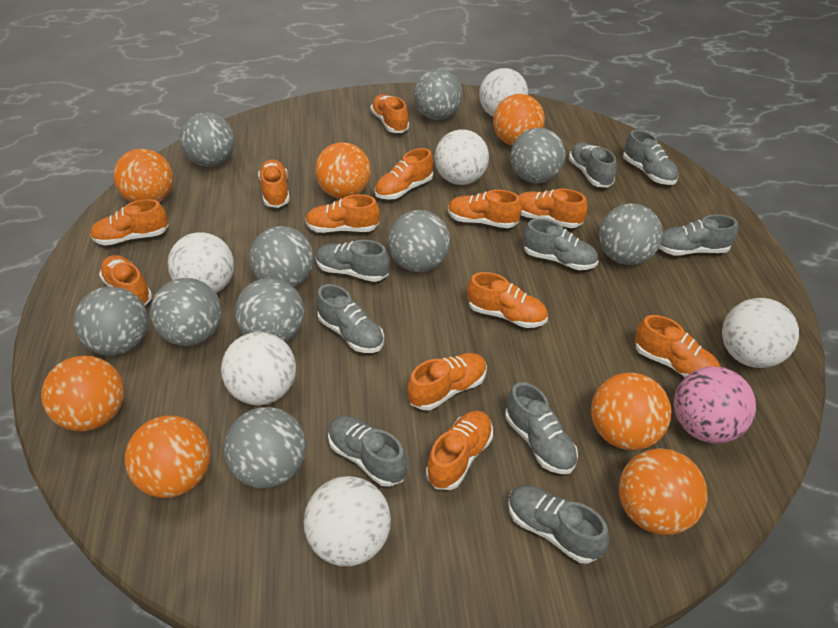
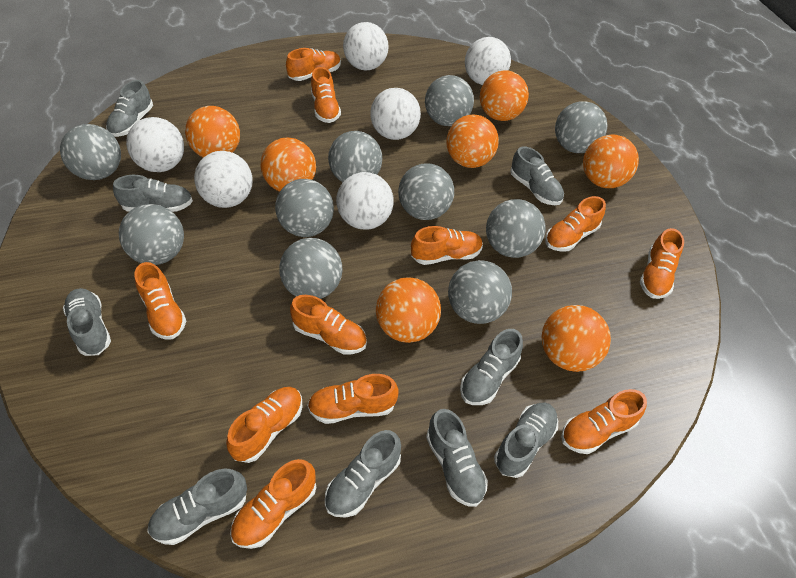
orange shoe: 12 -> 11
pink ball: 1 -> 0

